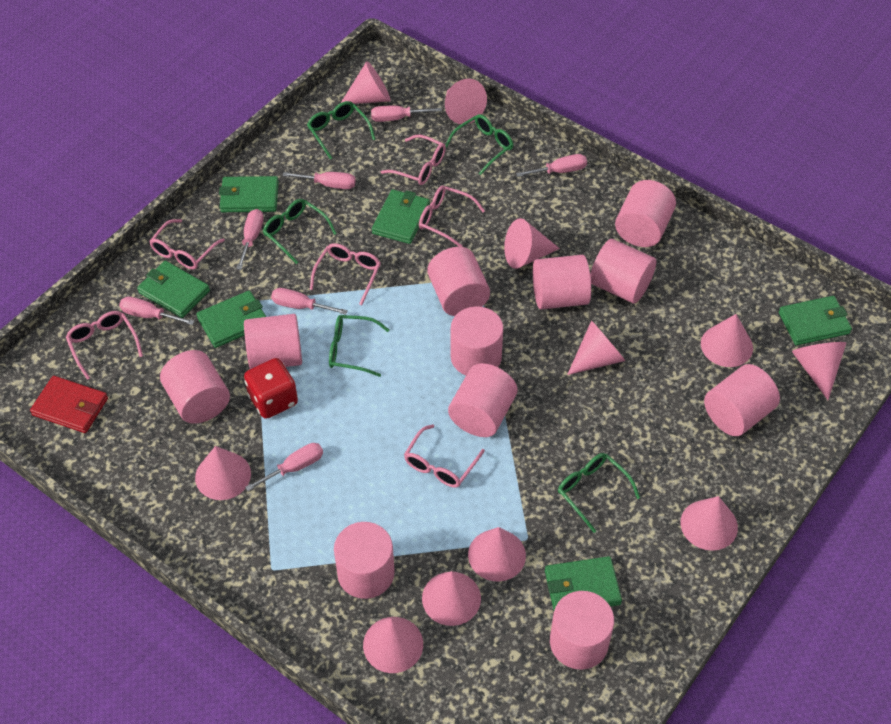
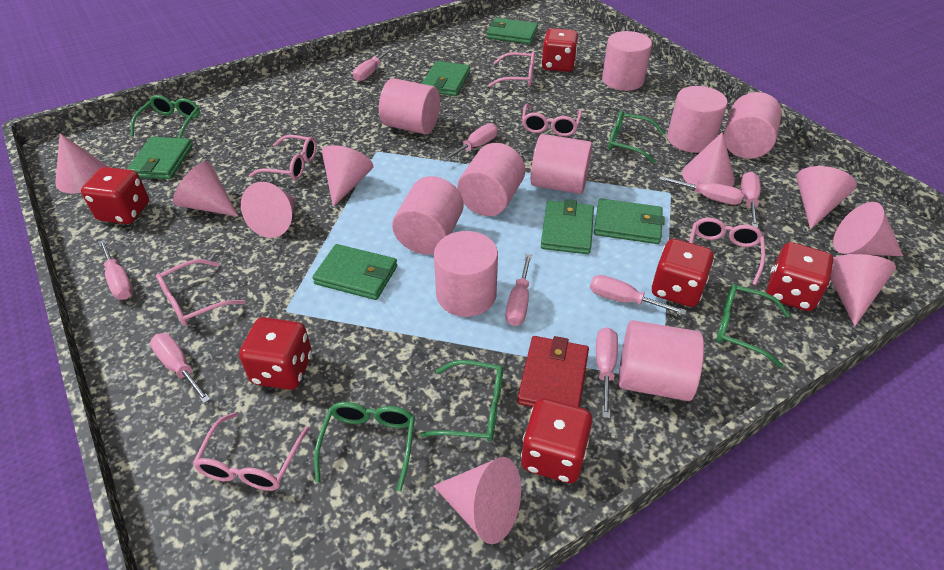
pink cone: 11 -> 9
pink cylinder: 11 -> 9
pink screwdriver: 7 -> 9
red dice: 1 -> 6

